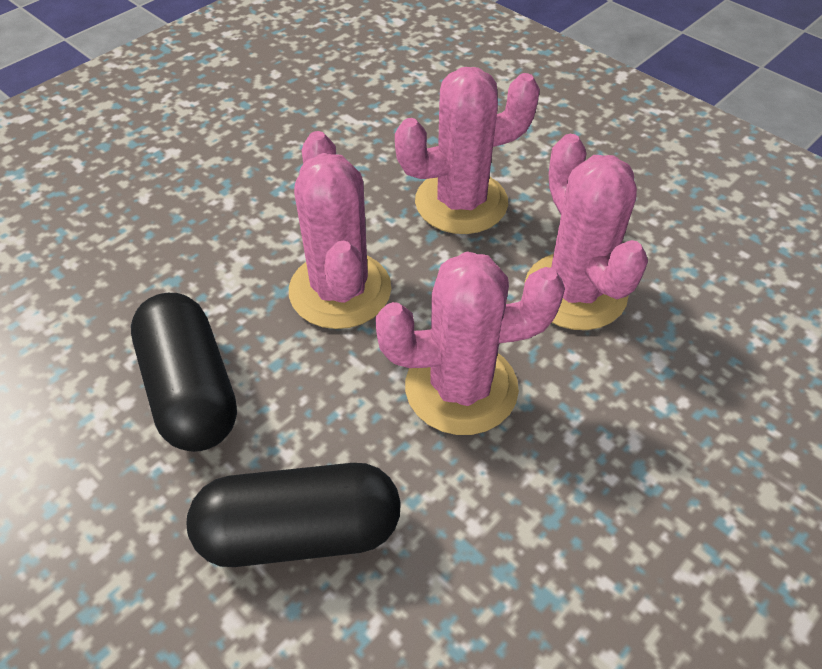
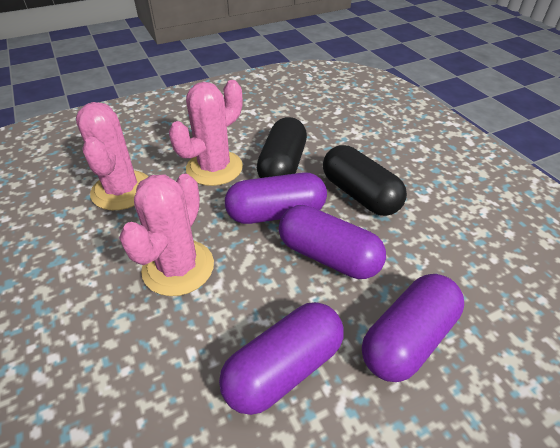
pink cactus: 4 -> 3
purple capsule: 0 -> 4

